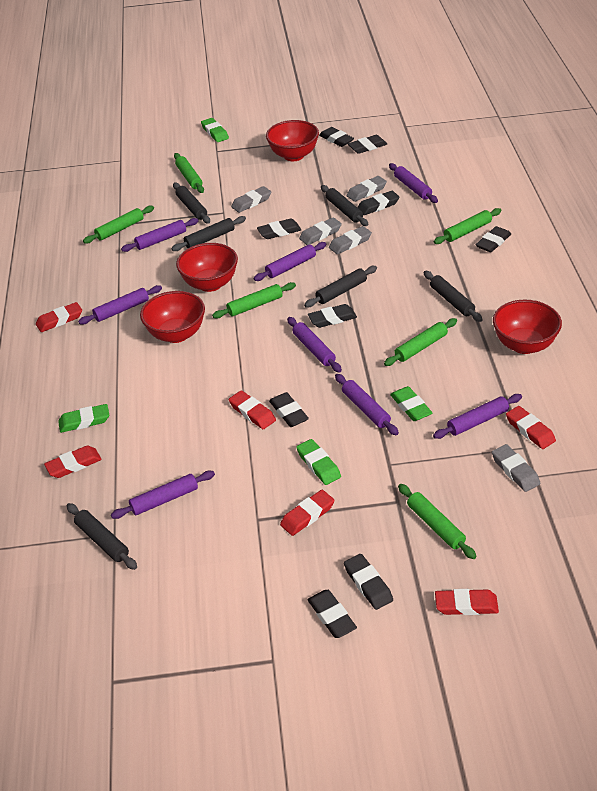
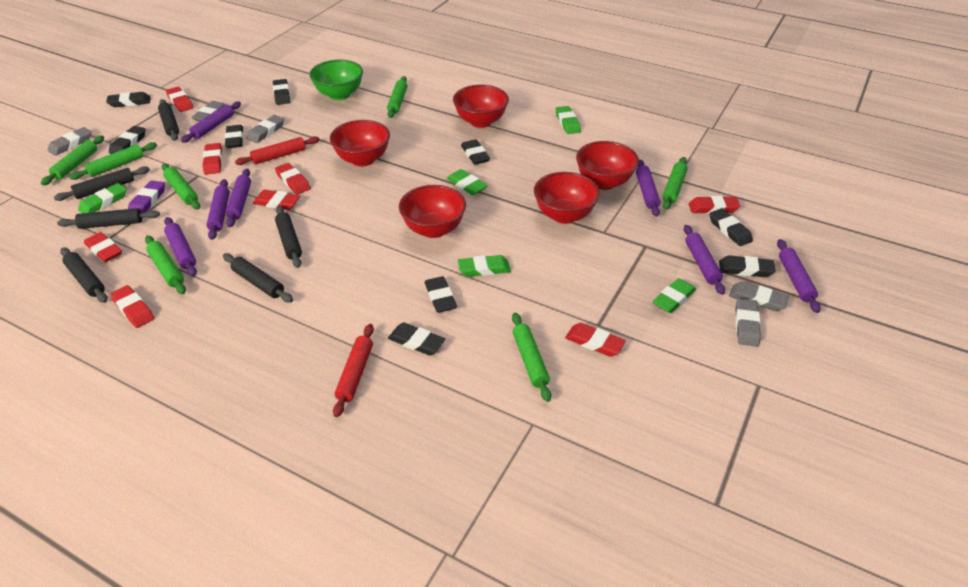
green bowl: 0 -> 1
green eraser: 4 -> 5
green rolling pin: 6 -> 7
purple eraser: 0 -> 1
purple rolling pin: 8 -> 7
red bowl: 4 -> 5
red eraser: 6 -> 8
red rolling pin: 0 -> 2

